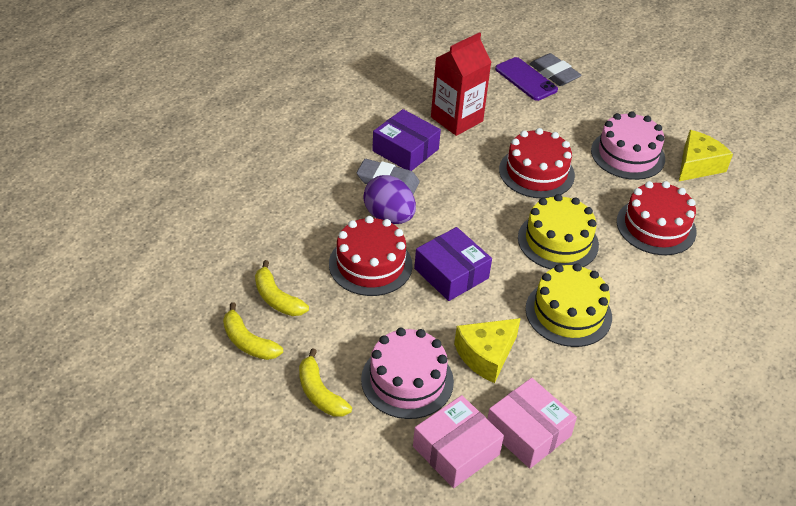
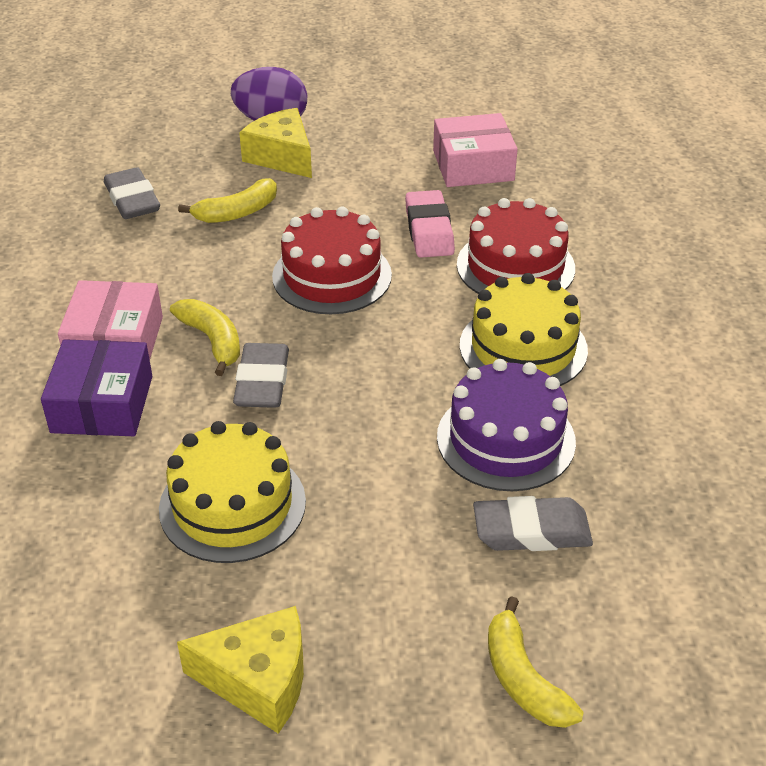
grey eraser: 2 -> 3
pink cake: 2 -> 0
pink eraser: 0 -> 1
purple box: 2 -> 1
purple cake: 0 -> 1
purple phone: 1 -> 0
red cake: 3 -> 2
red carton: 1 -> 0

